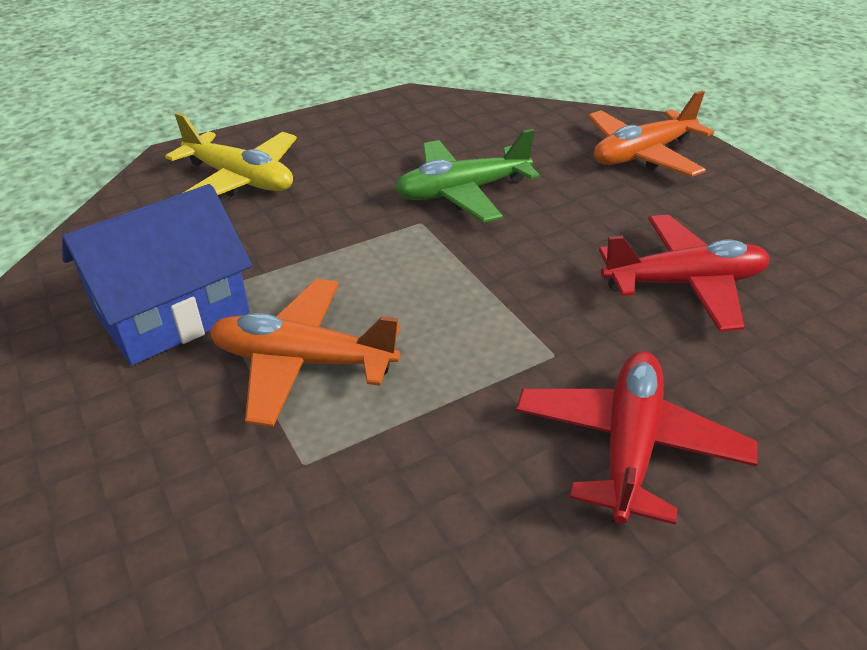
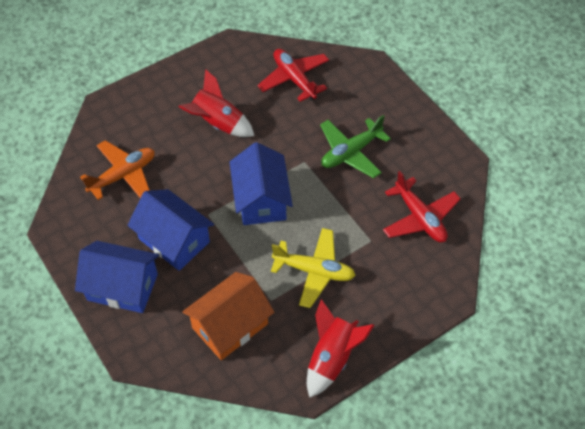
blue house: 1 -> 3
orange house: 0 -> 1
orange plane: 2 -> 1
red rocket: 0 -> 2

